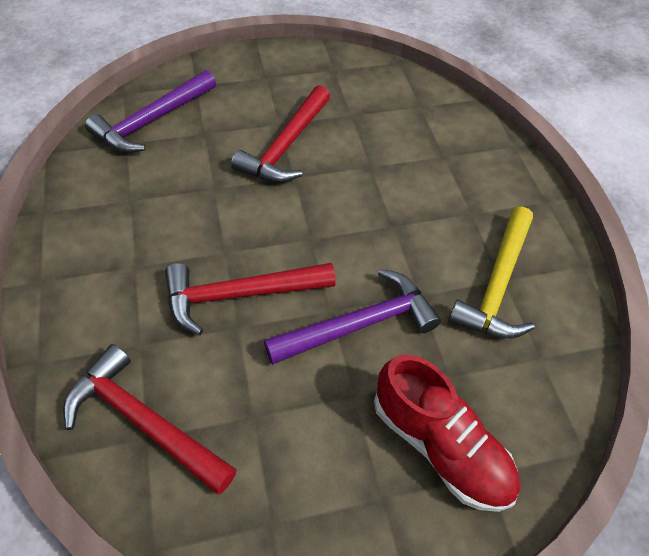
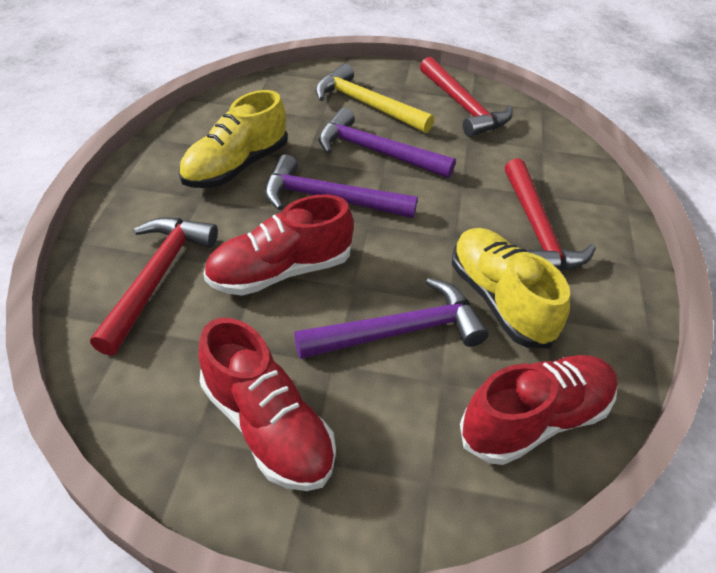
purple hammer: 2 -> 3
red shoe: 1 -> 3
yellow shoe: 0 -> 2

